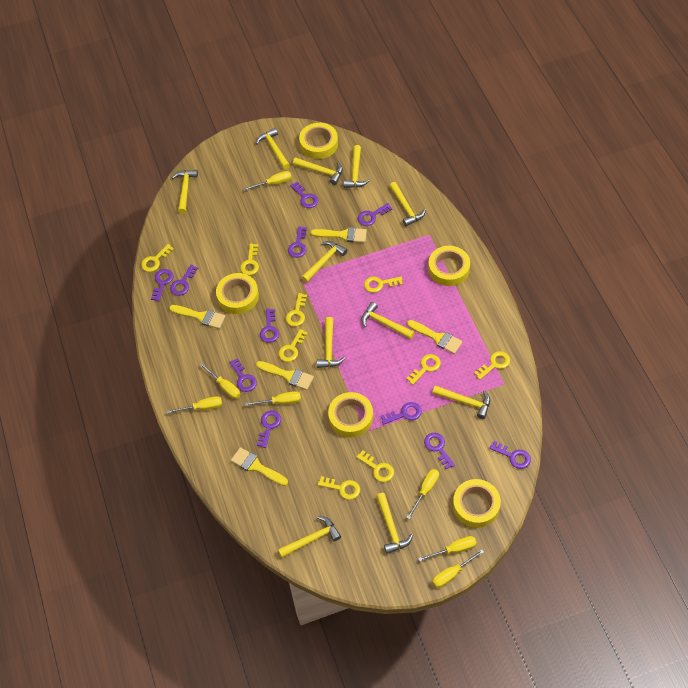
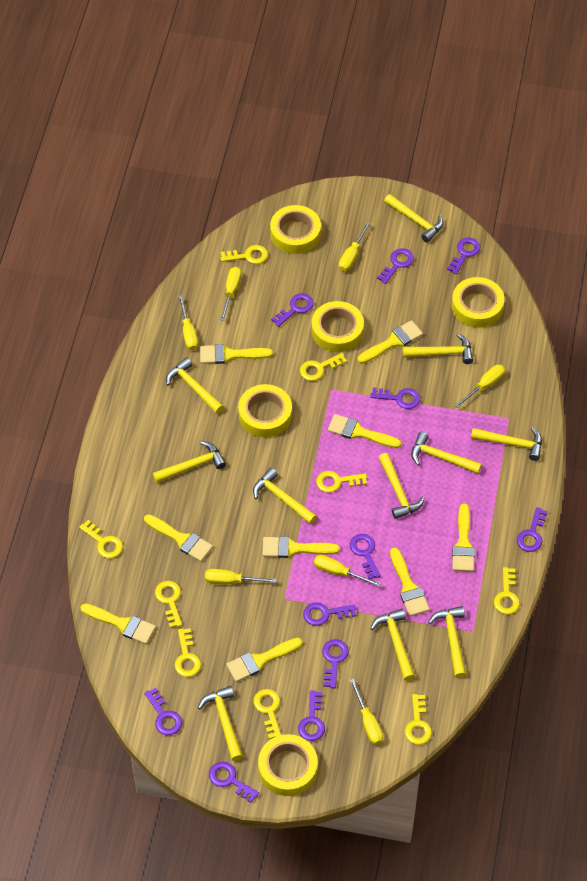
yellow brush: 5 -> 9

